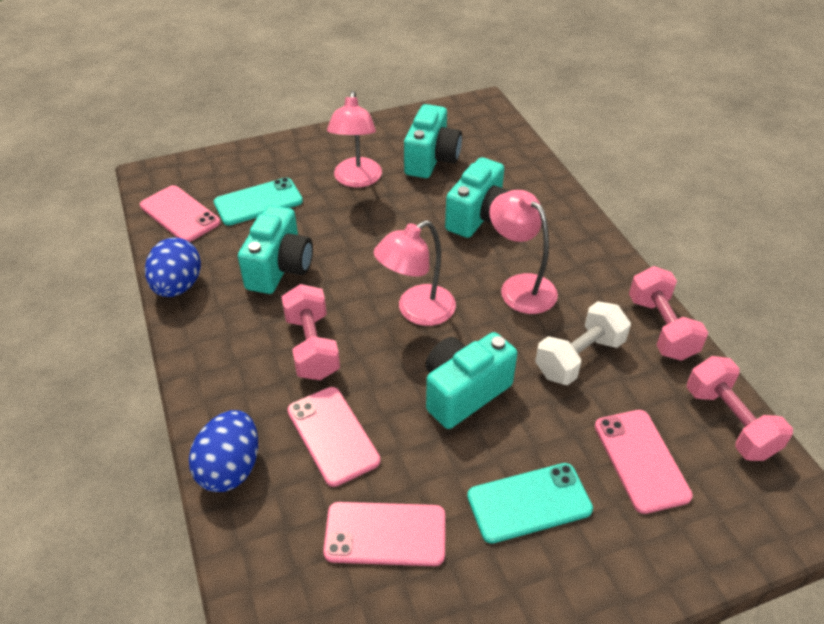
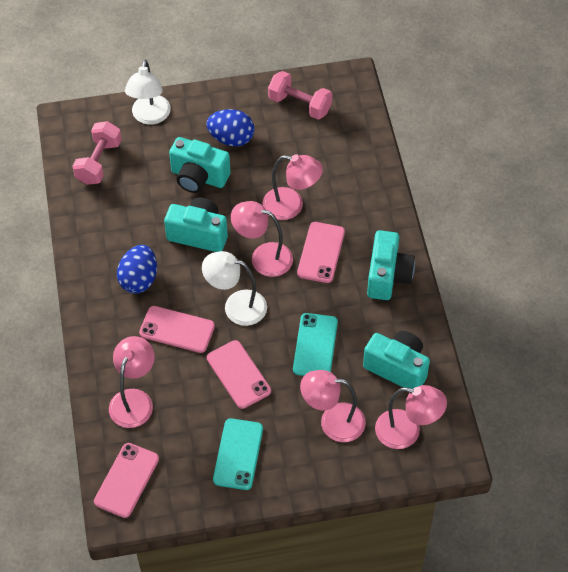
pink dumbbell: 3 -> 2
pink lamp: 3 -> 5
white dumbbell: 1 -> 0
white lamp: 0 -> 2

